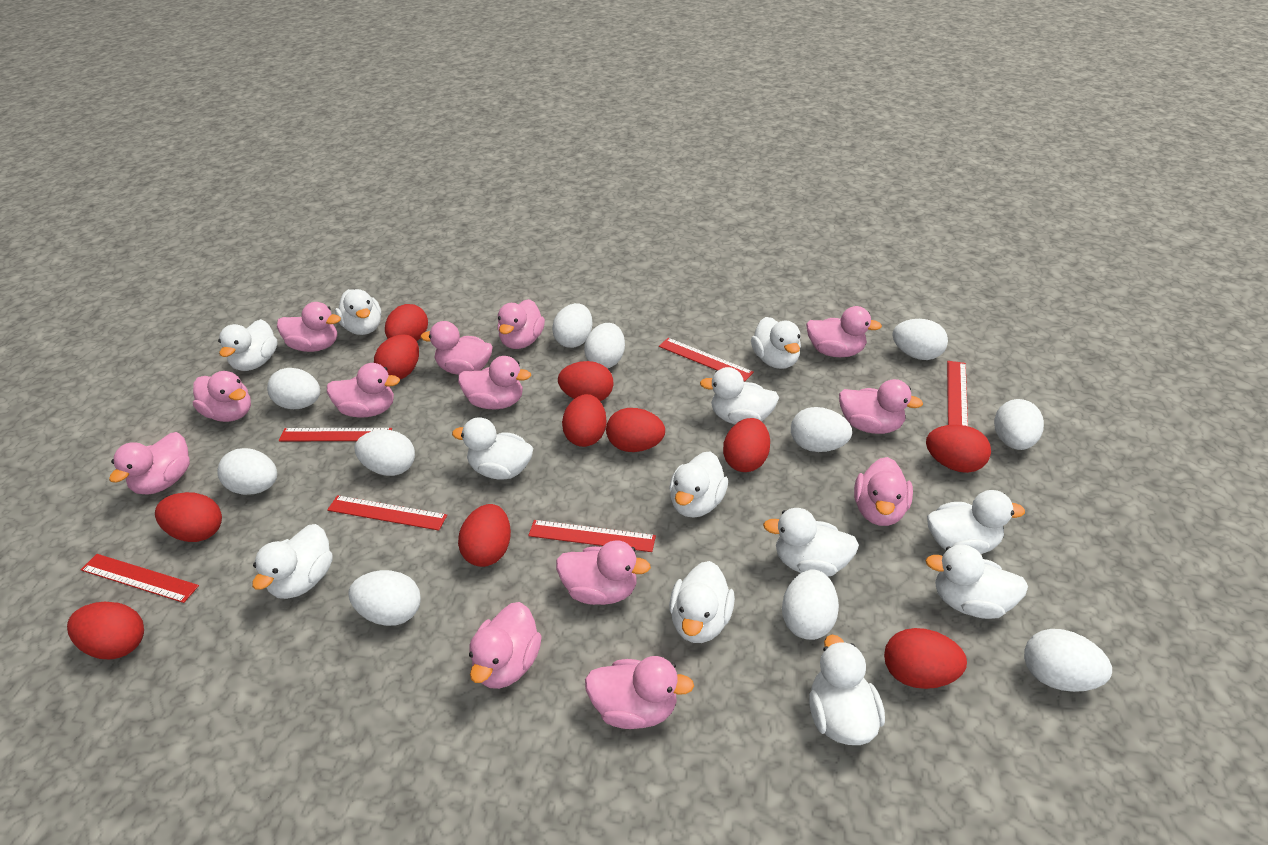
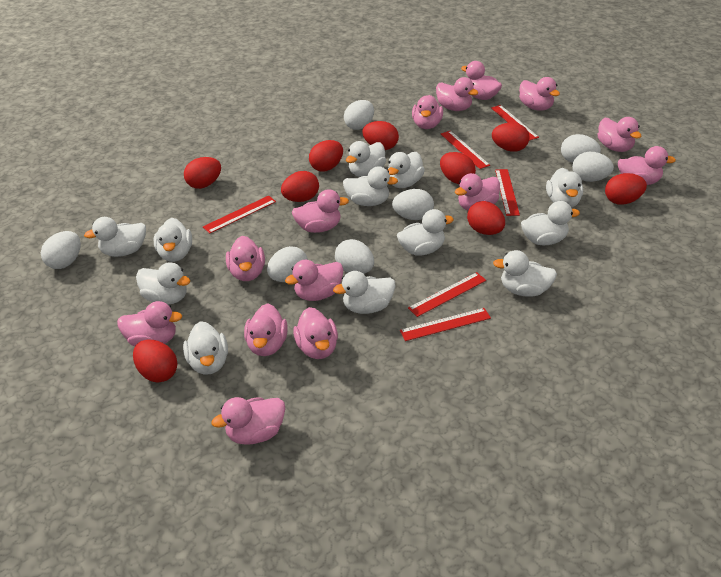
pink duck: 13 -> 14
red egg: 11 -> 9
white egg: 11 -> 7

